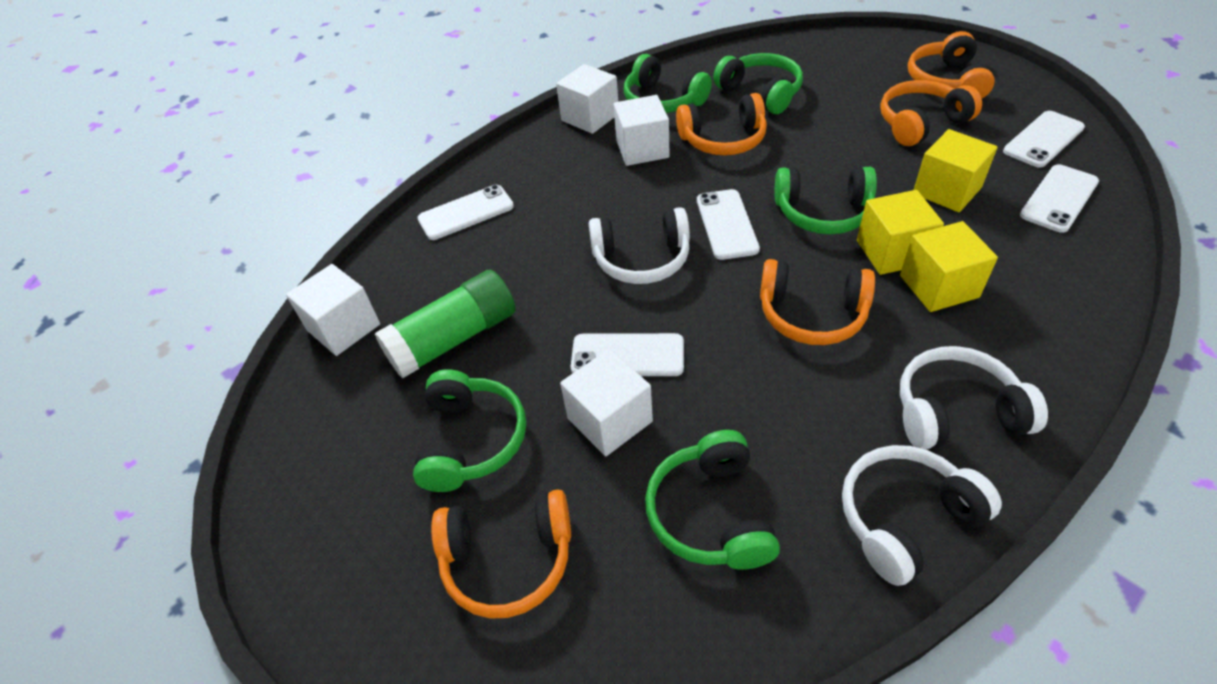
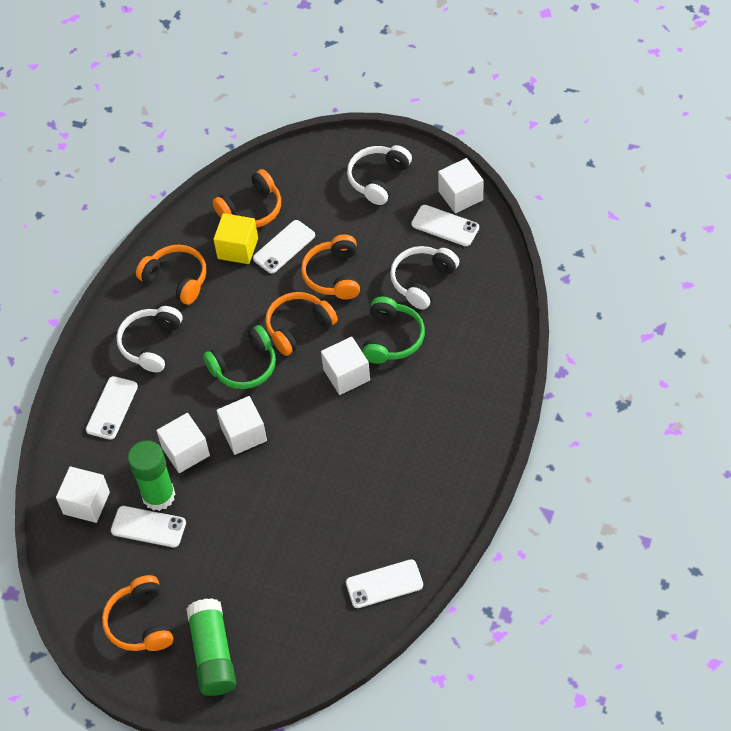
green glue stick: 1 -> 2
green headphones: 5 -> 2
white cube: 4 -> 5
yellow cube: 3 -> 1

